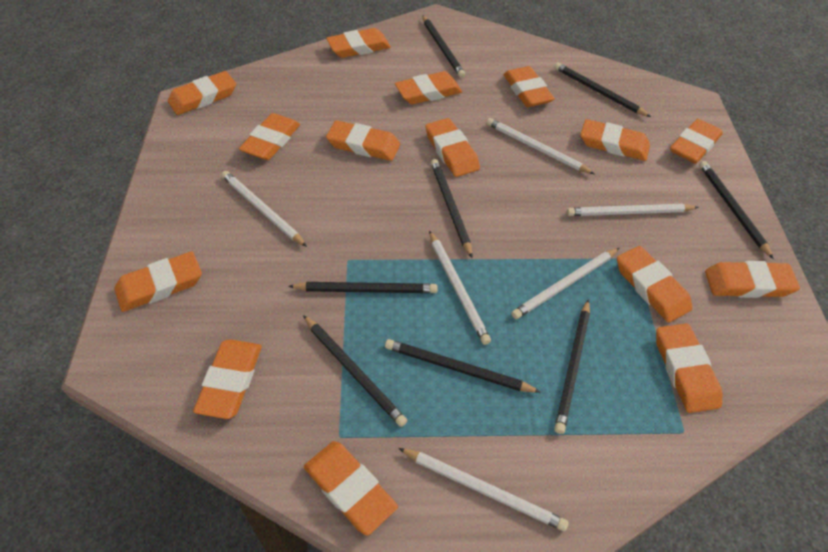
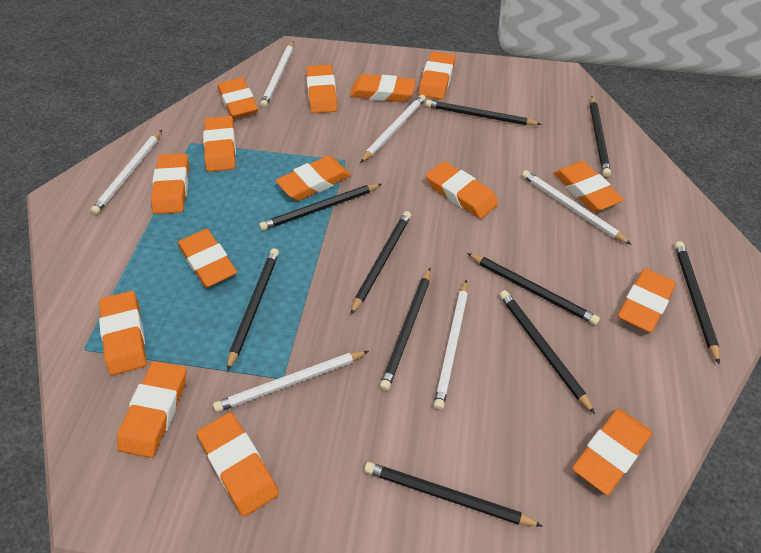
black pencil: 8 -> 10

